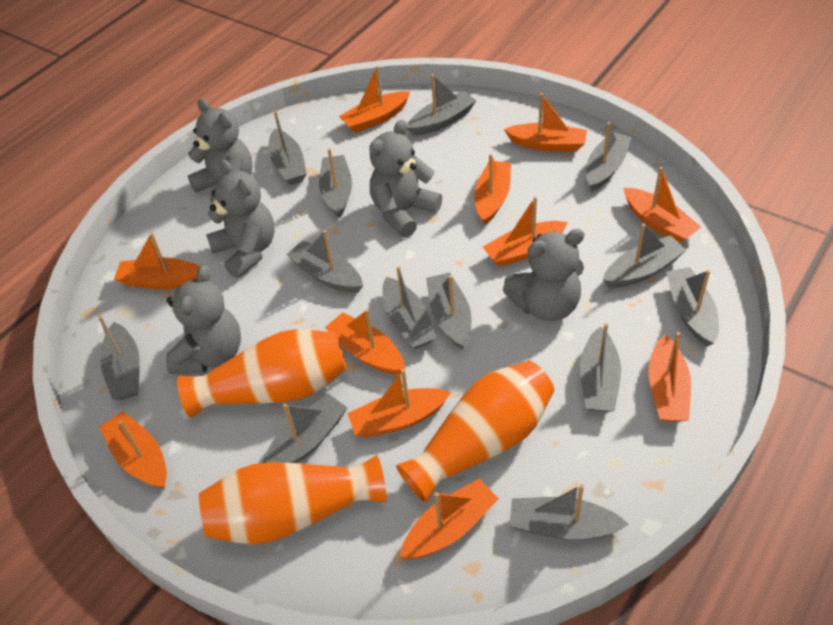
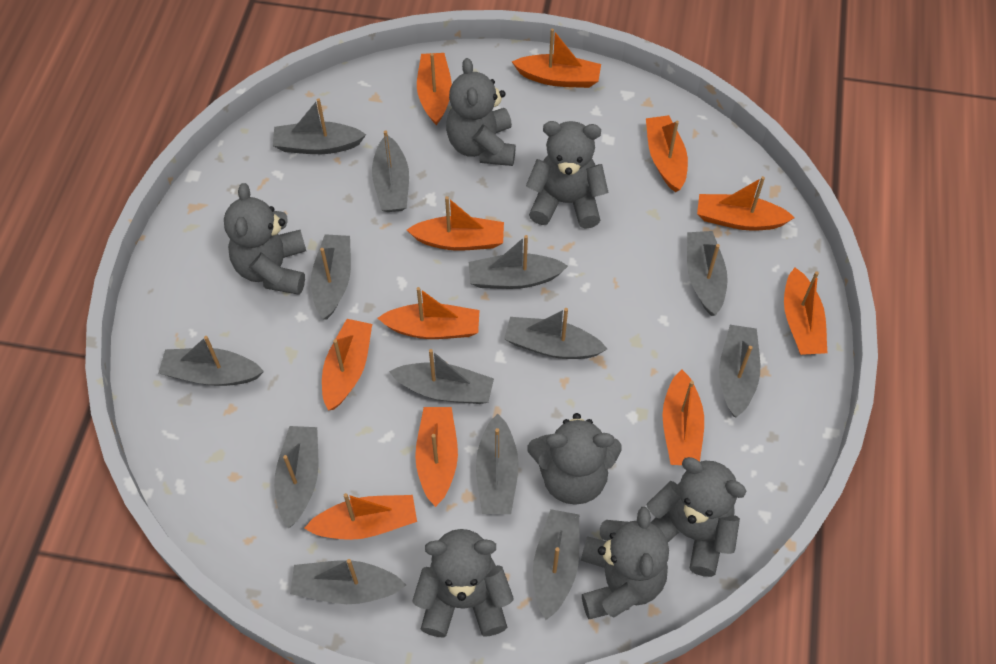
grey teddy bear: 5 -> 7
orange vase: 3 -> 0

